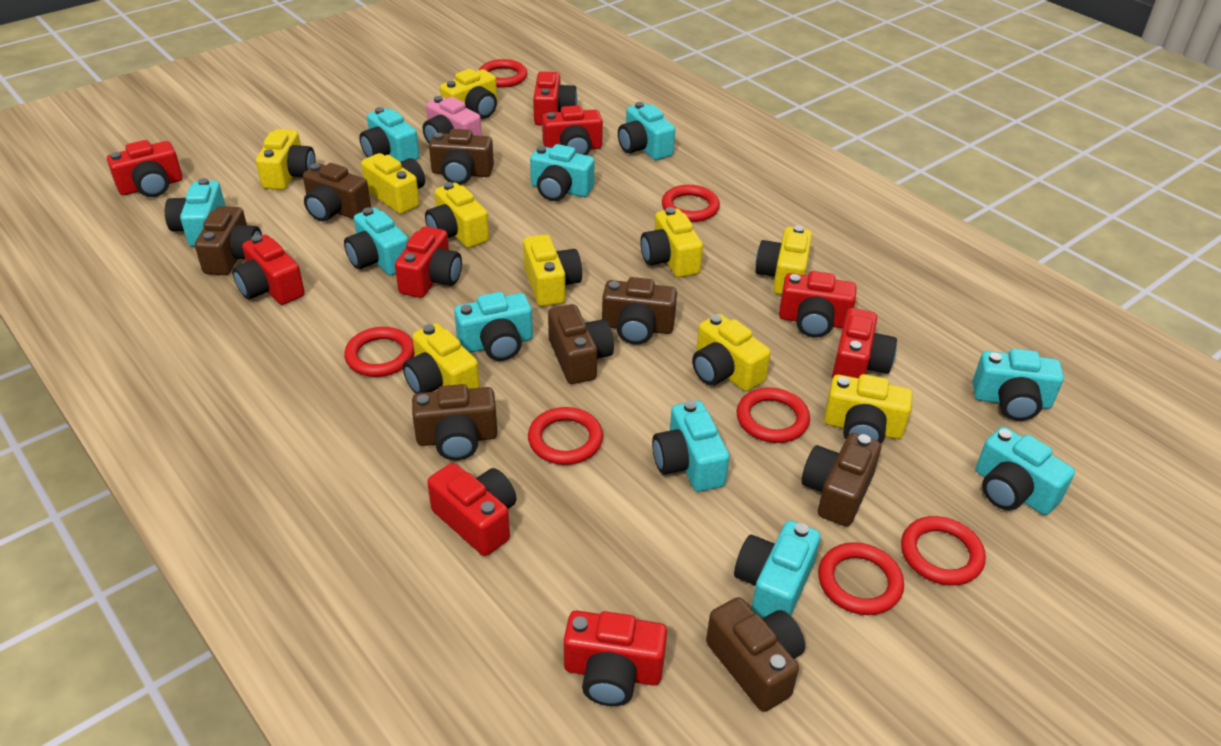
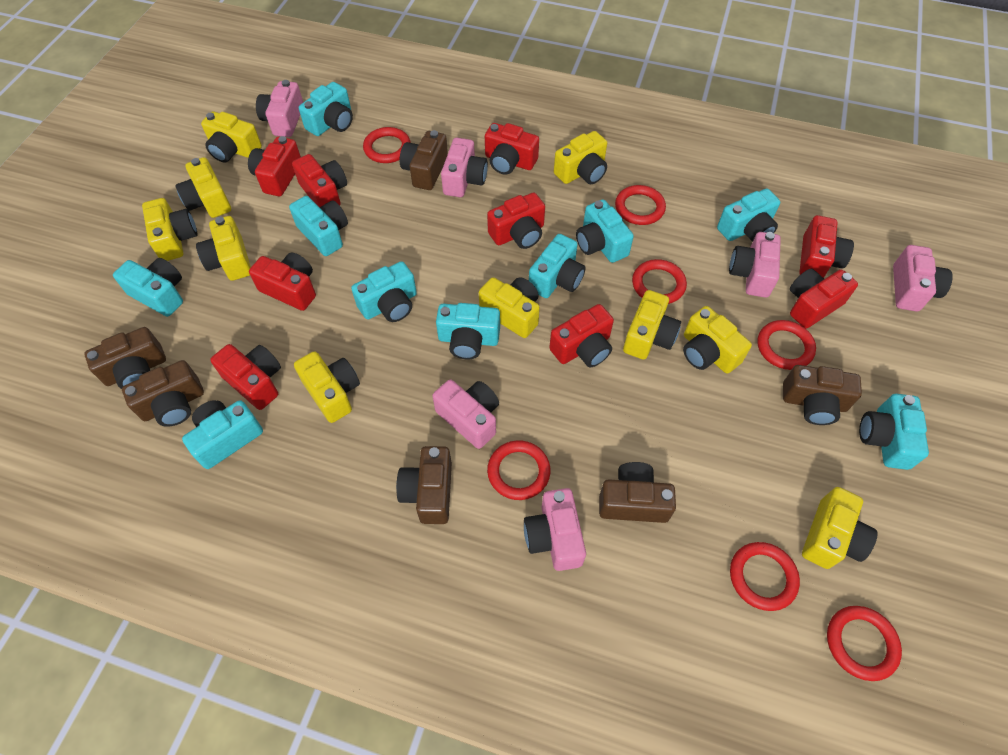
brown camera: 8 -> 6
pink camera: 1 -> 6

